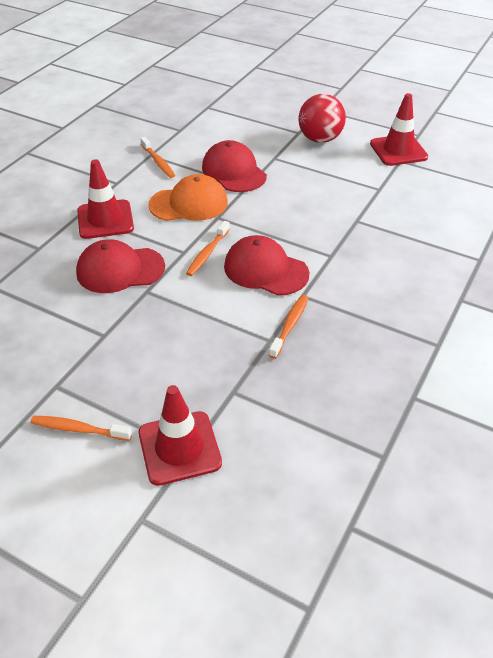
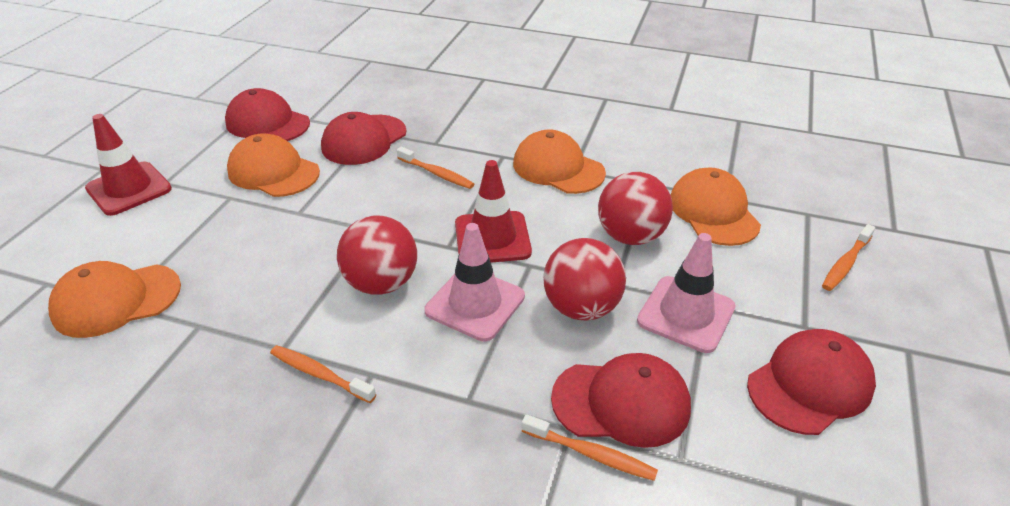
orange cap: 1 -> 4
pink traffic cone: 0 -> 2
red ball: 1 -> 3
red cap: 3 -> 4
red traffic cone: 3 -> 2

